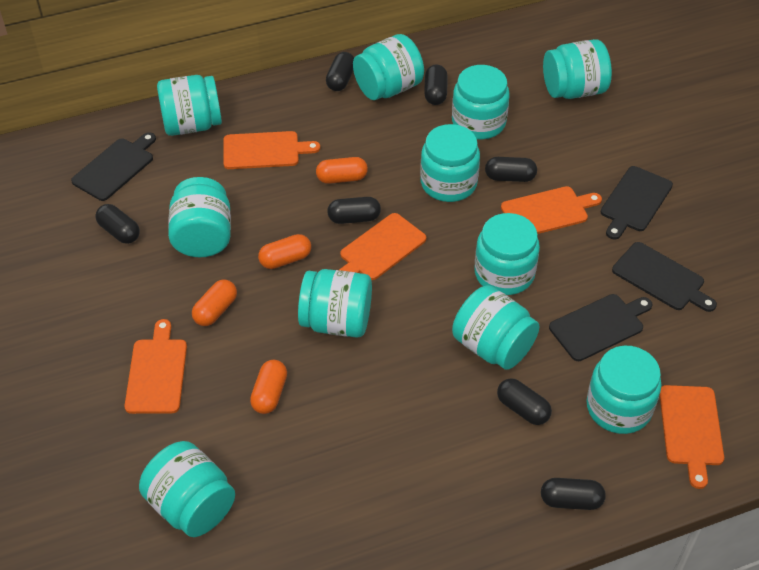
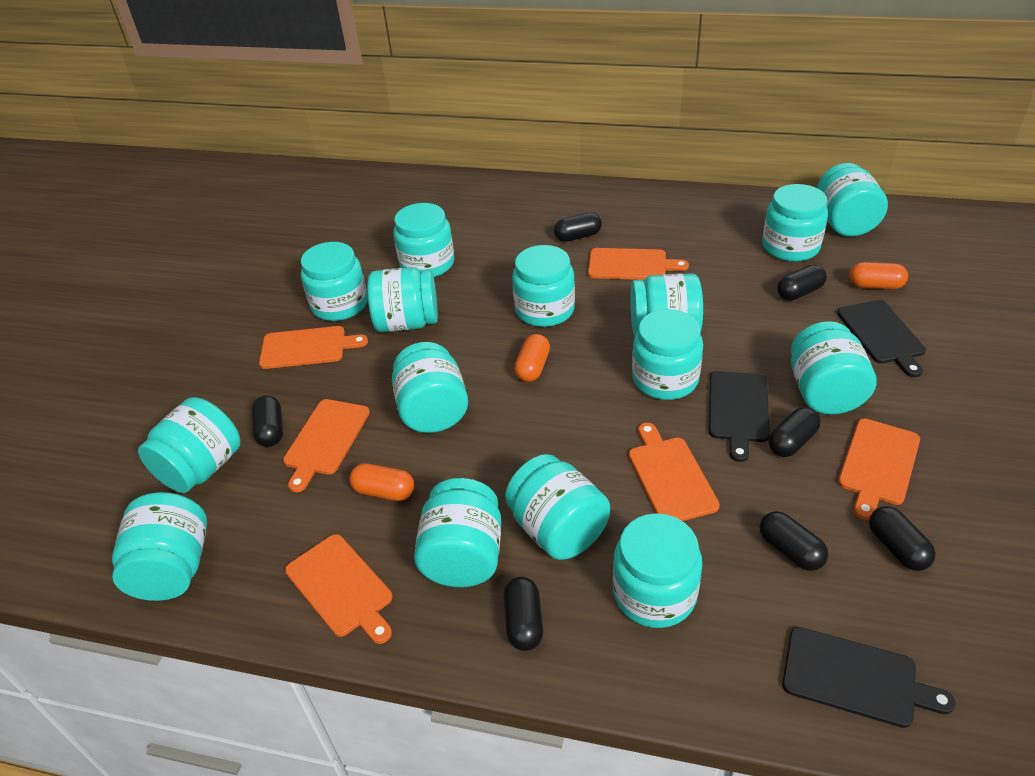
black cutting board: 4 -> 3
orange capsule: 4 -> 3
orange cutting board: 5 -> 6
turquoise jar: 11 -> 15

